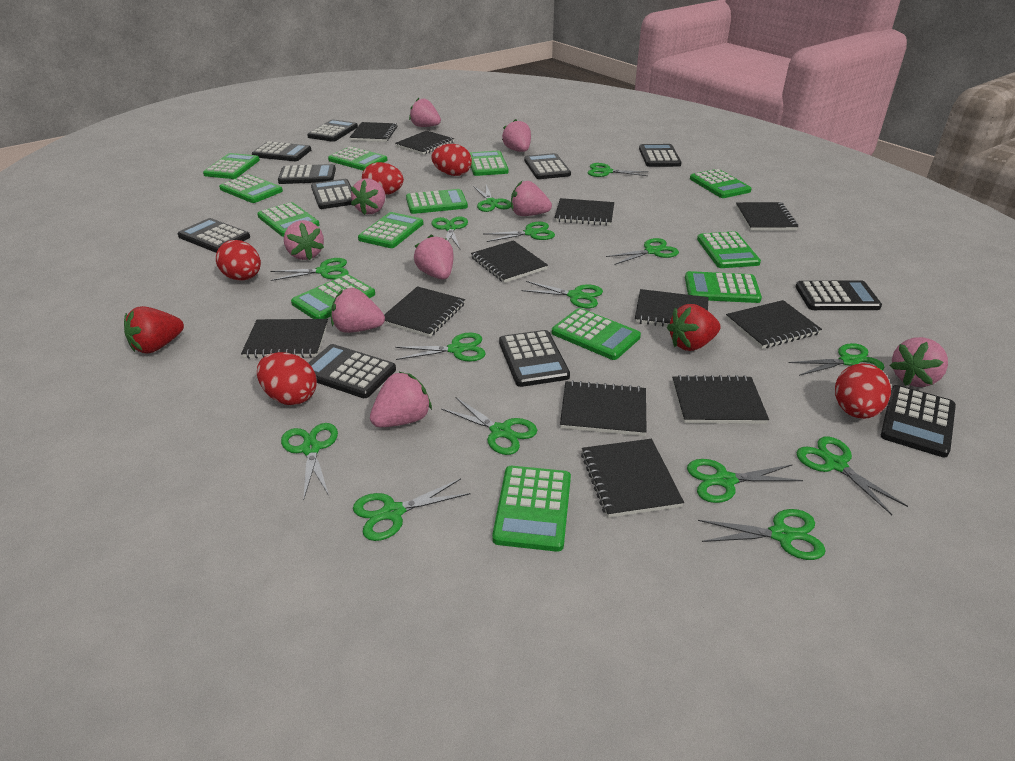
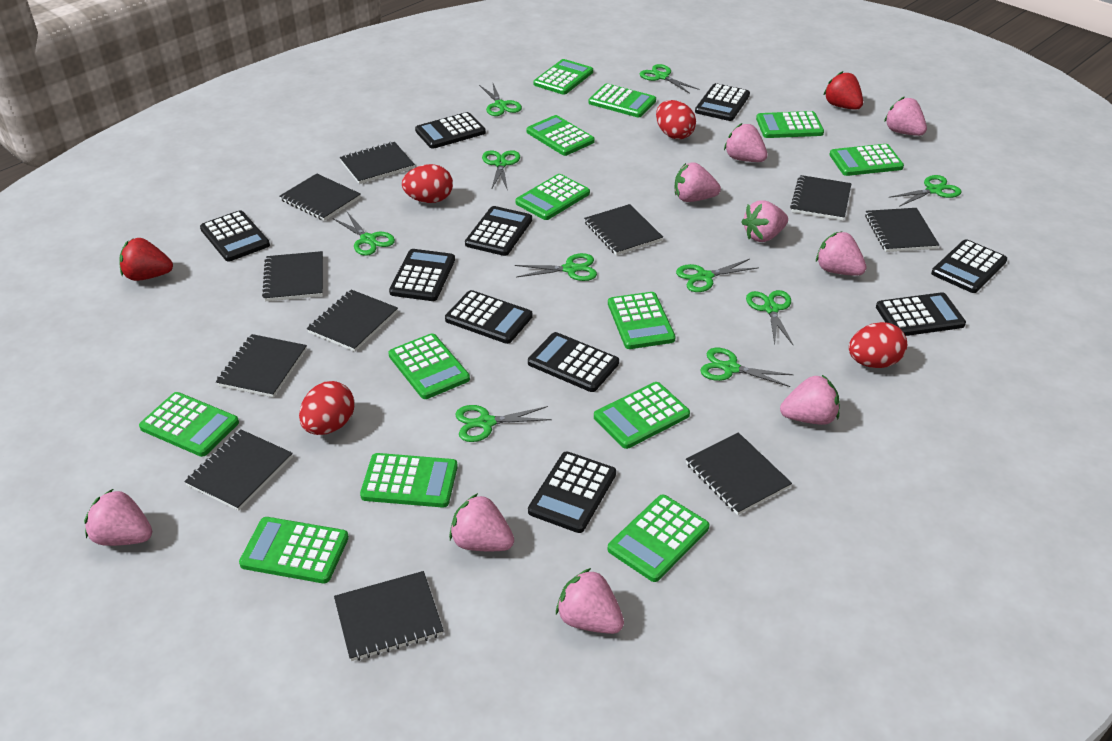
black calculator: 11 -> 10
black notebook: 12 -> 11
green scissors: 15 -> 10
red egg: 5 -> 4

